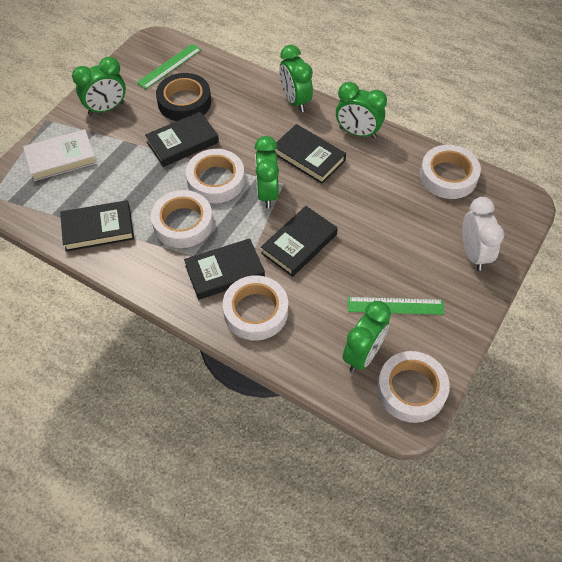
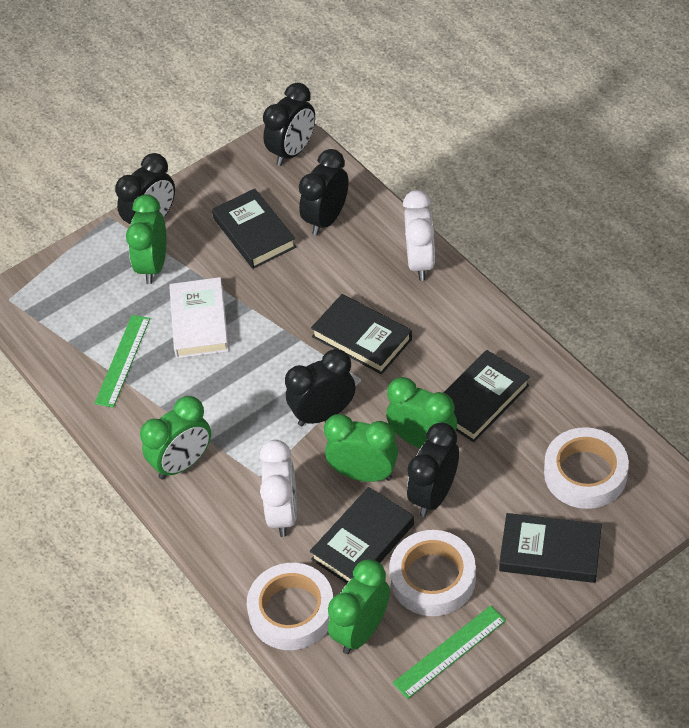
black clock: 0 -> 5
black tape: 1 -> 0
white clock: 1 -> 2
white tape: 5 -> 3

